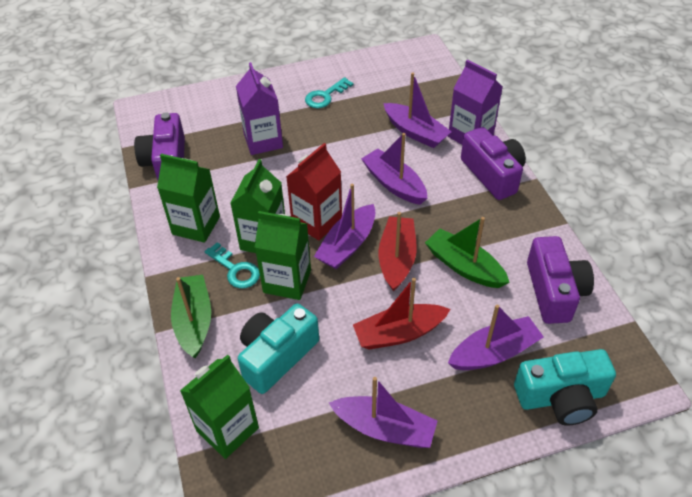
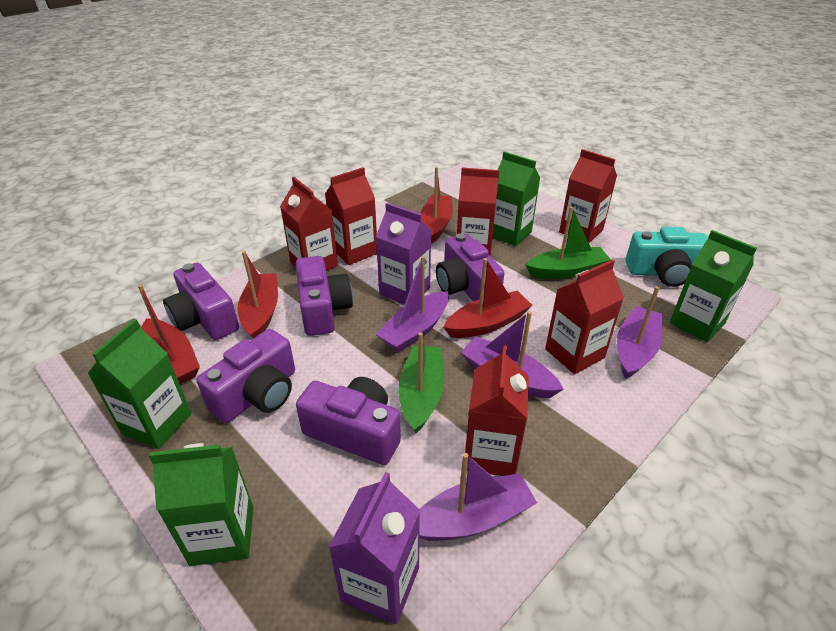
purple boat: 5 -> 4
purple camera: 3 -> 5
red boat: 2 -> 4
red carton: 1 -> 6
turquoise camera: 2 -> 1
turquoise key: 2 -> 0

